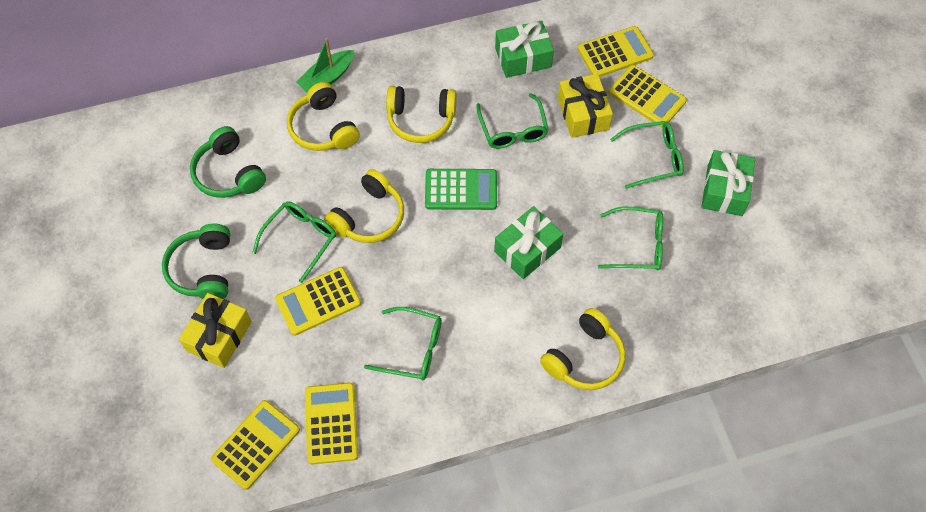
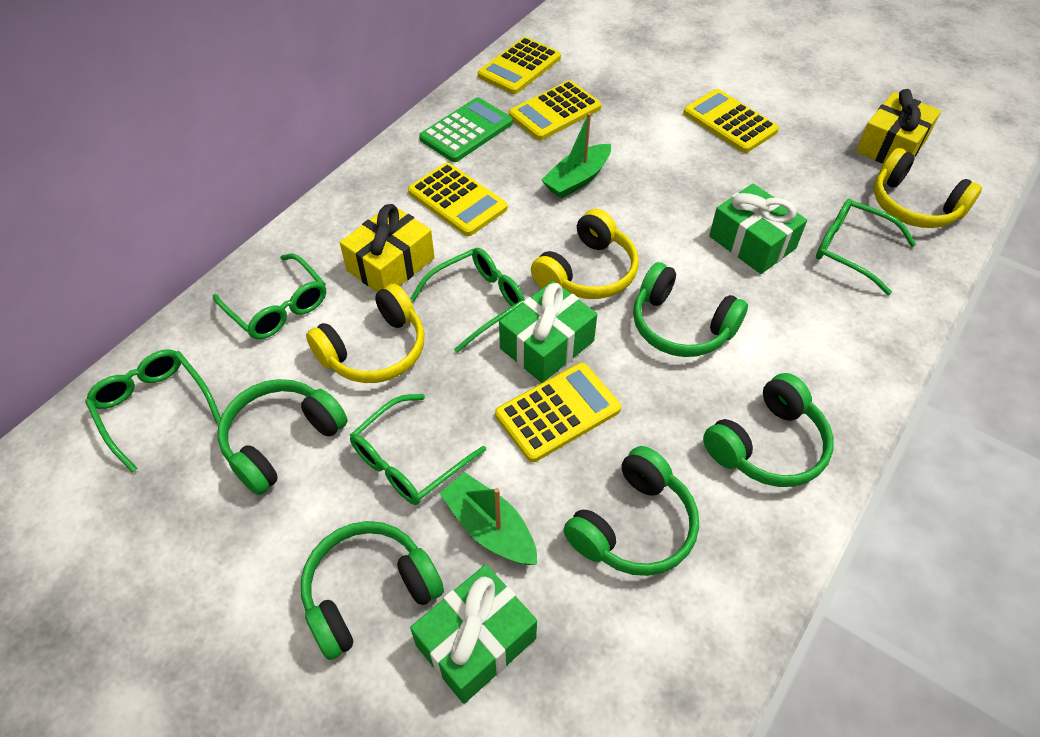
green boat: 1 -> 2
green headphones: 2 -> 5
yellow headphones: 4 -> 3

